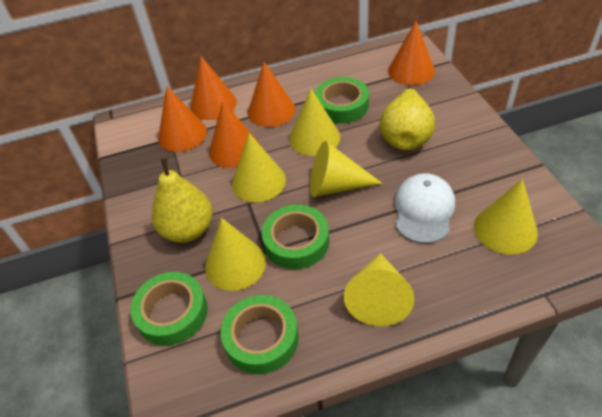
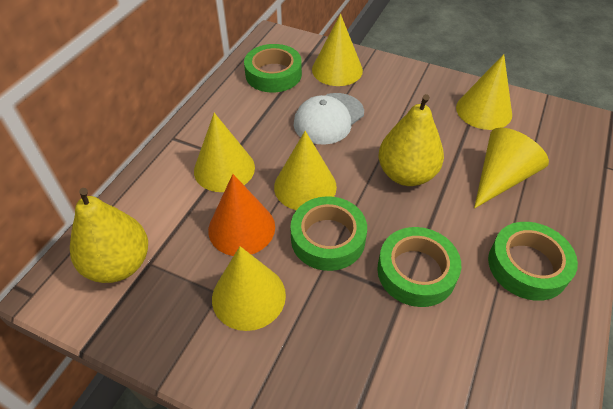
orange cone: 5 -> 1

